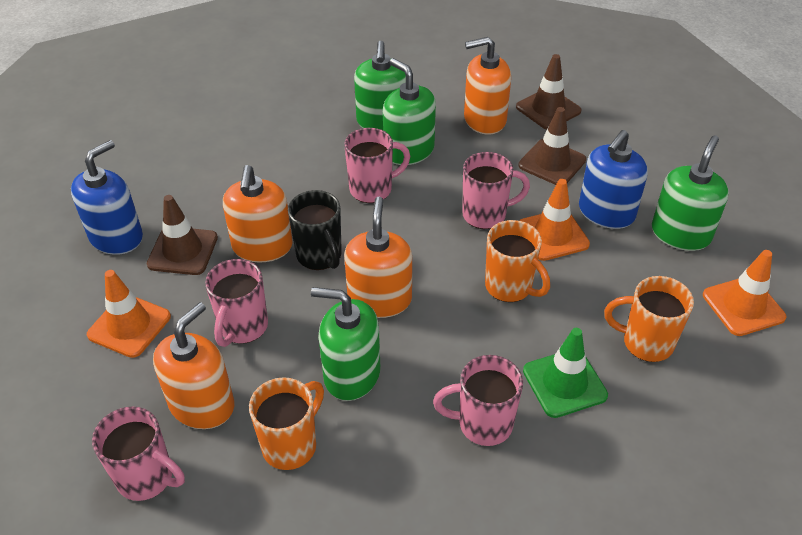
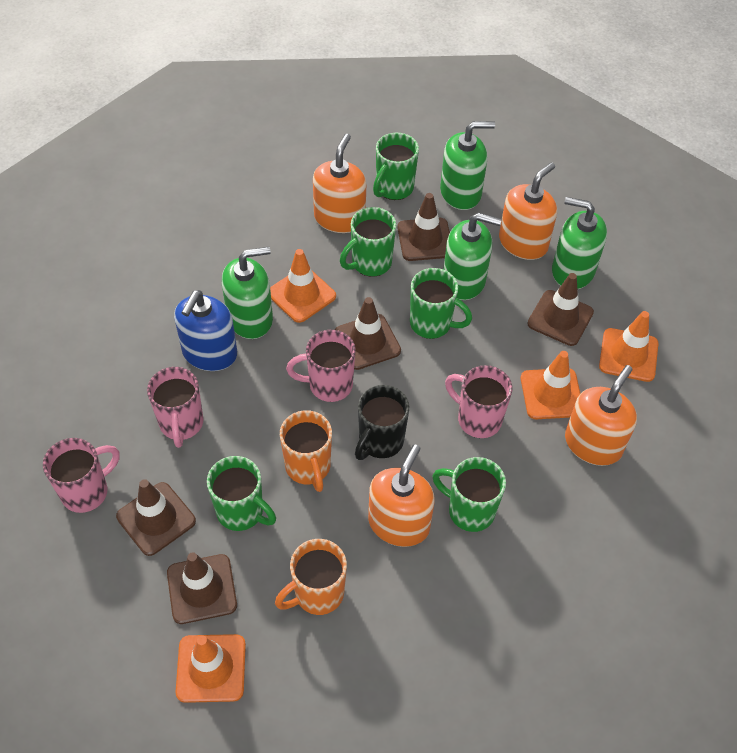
blue soap dispenser: 2 -> 1
brown traffic cone: 3 -> 5
green mug: 0 -> 5
green traffic cone: 1 -> 0
orange mug: 3 -> 2
orange traffic cone: 3 -> 4
pink mug: 5 -> 4

